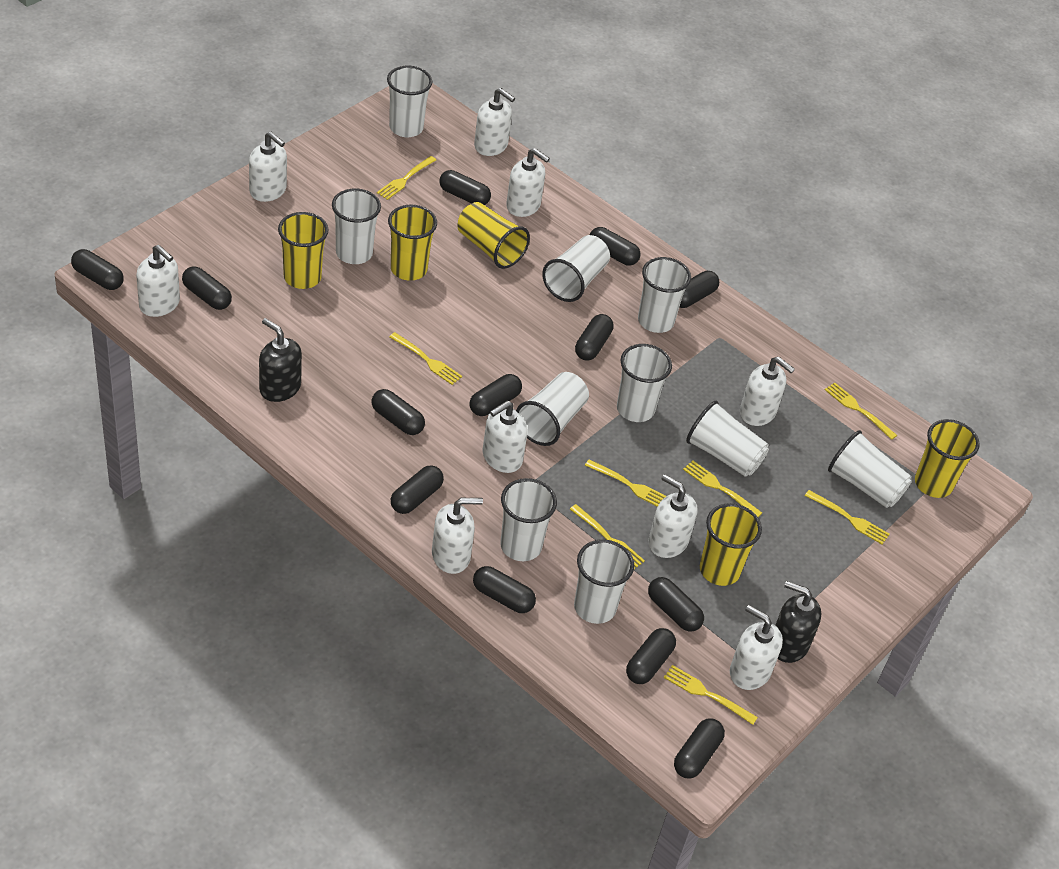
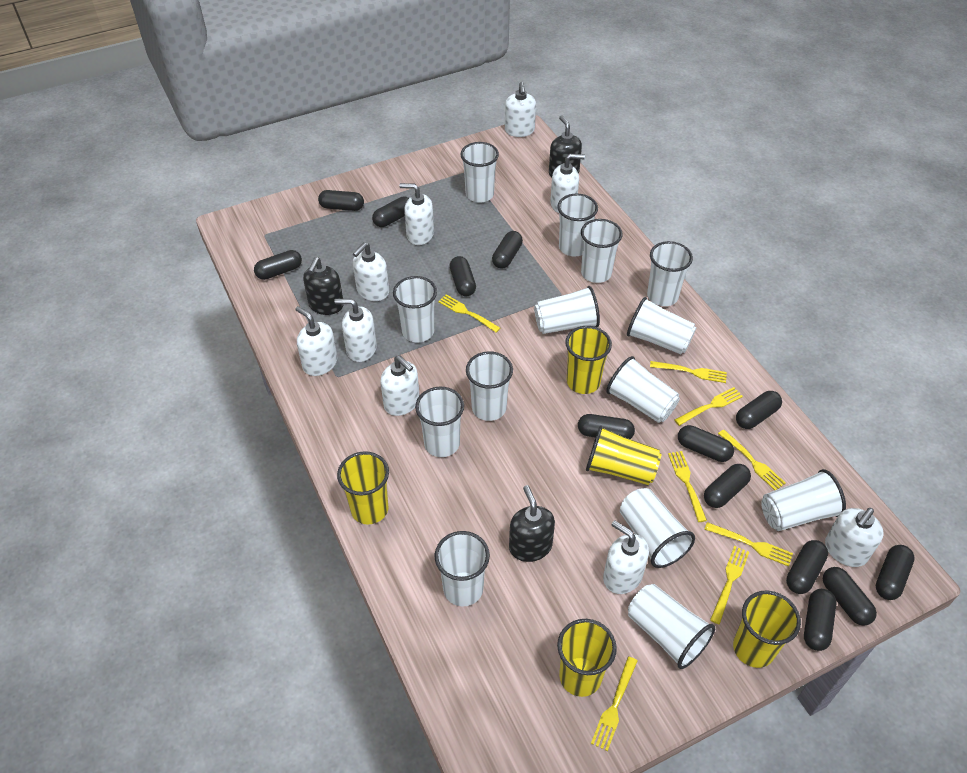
black soap dispenser: 2 -> 3
white cup: 10 -> 14

